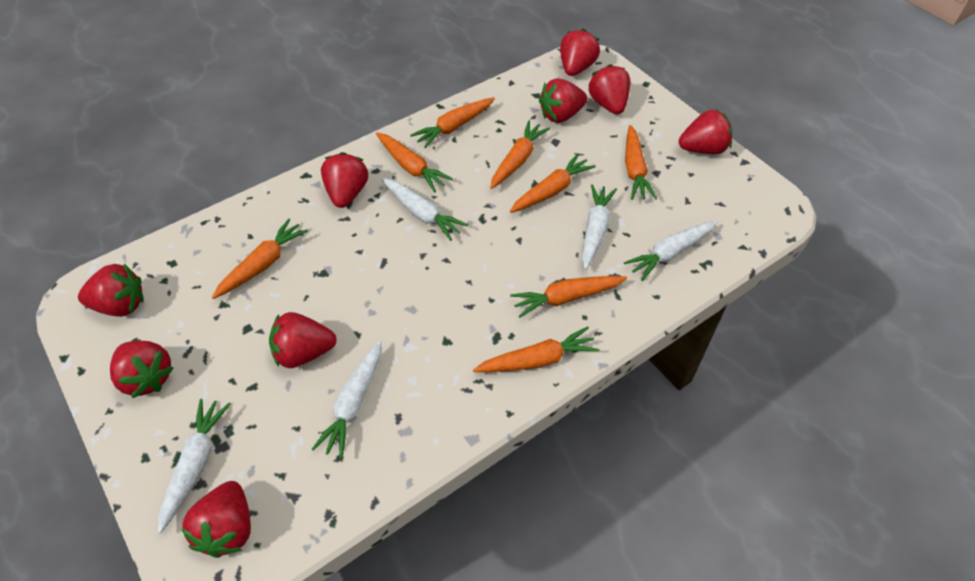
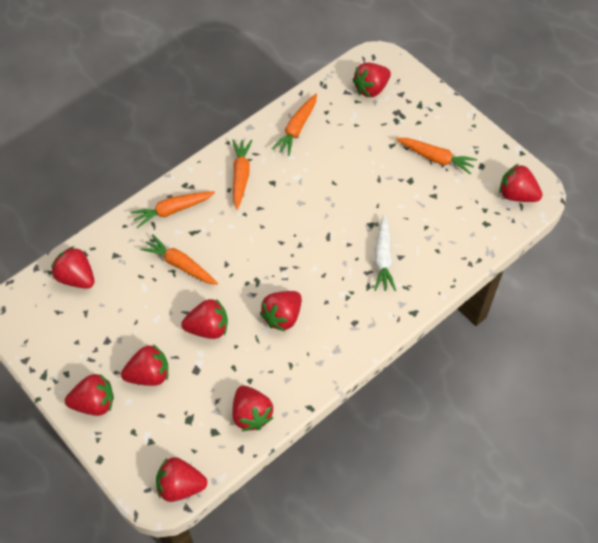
orange carrot: 8 -> 5
white carrot: 5 -> 1

